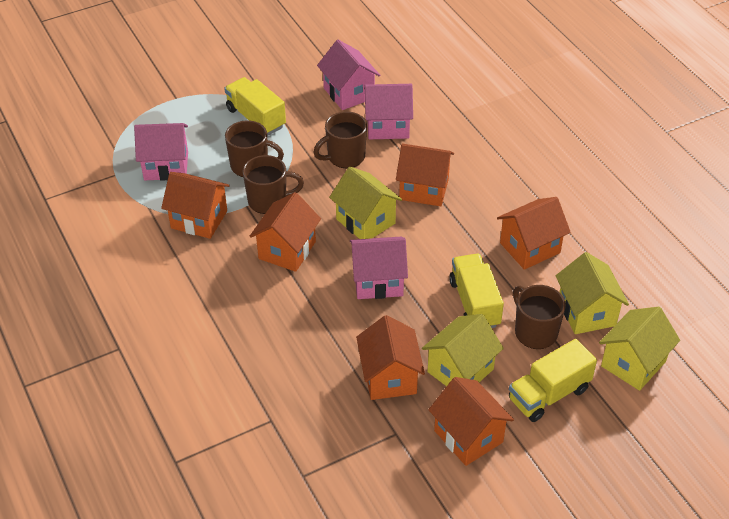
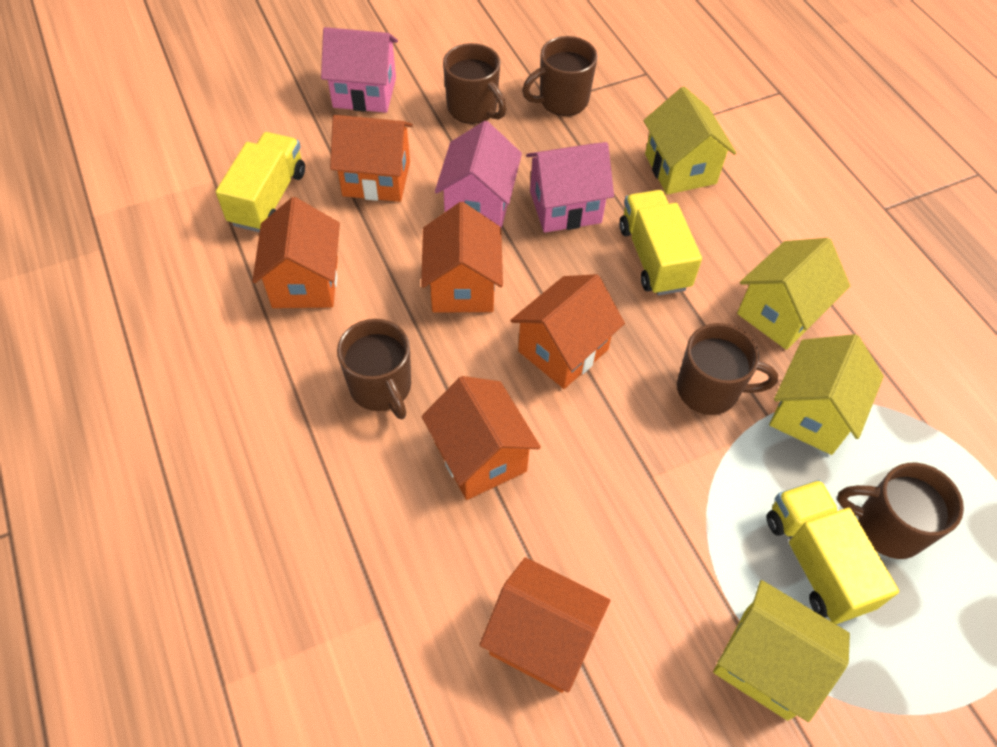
brown mug: 4 -> 5
pink house: 4 -> 3

